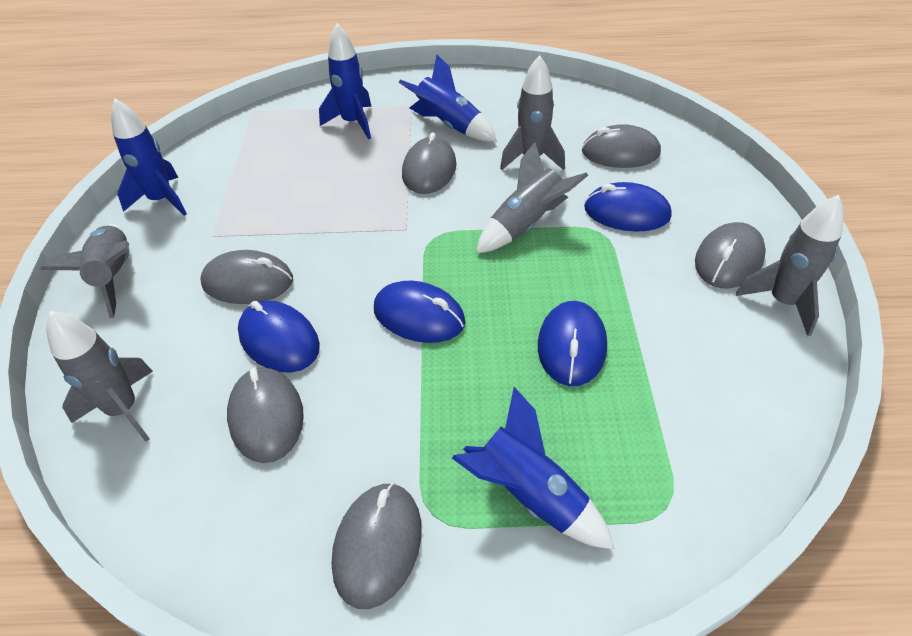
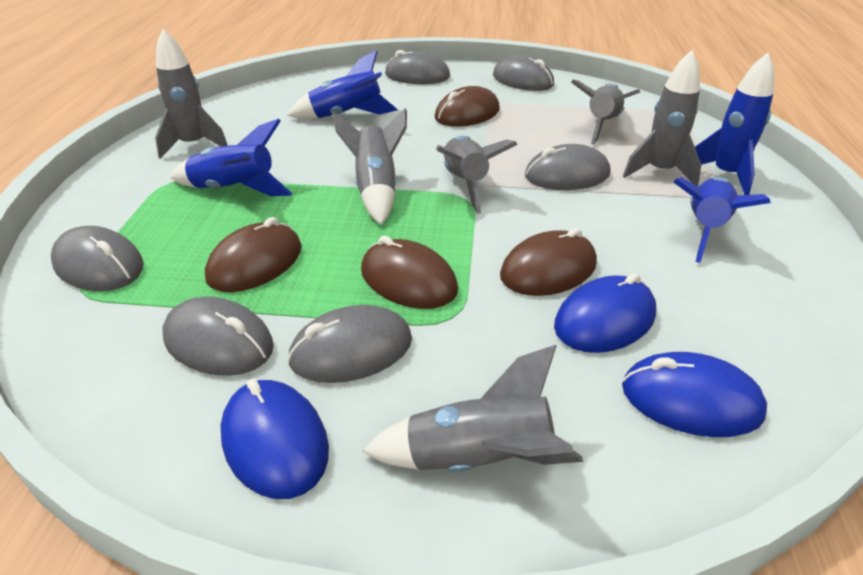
blue mouse: 4 -> 3
brown mouse: 0 -> 4
grey rocket: 5 -> 6

